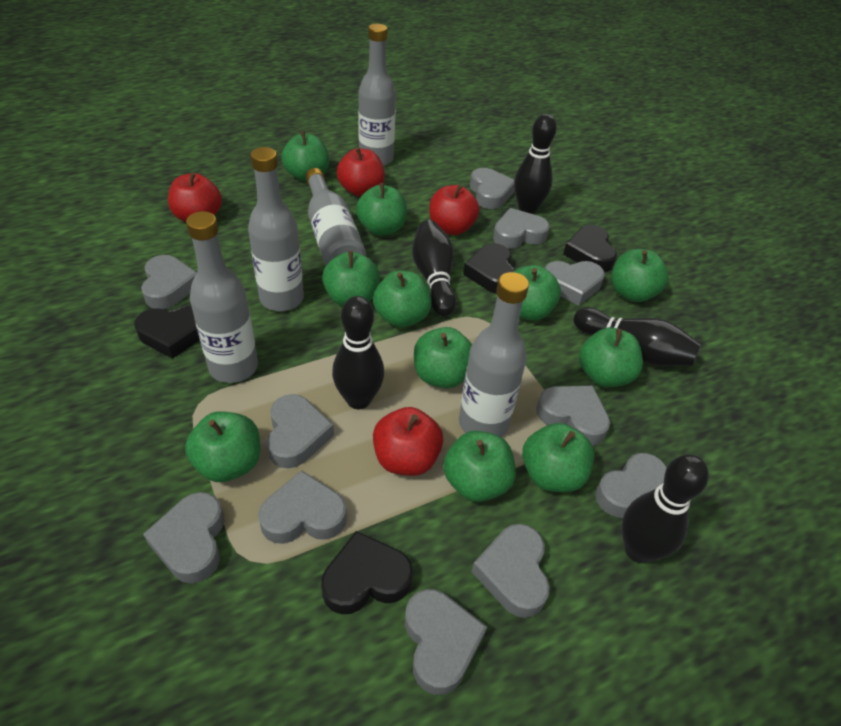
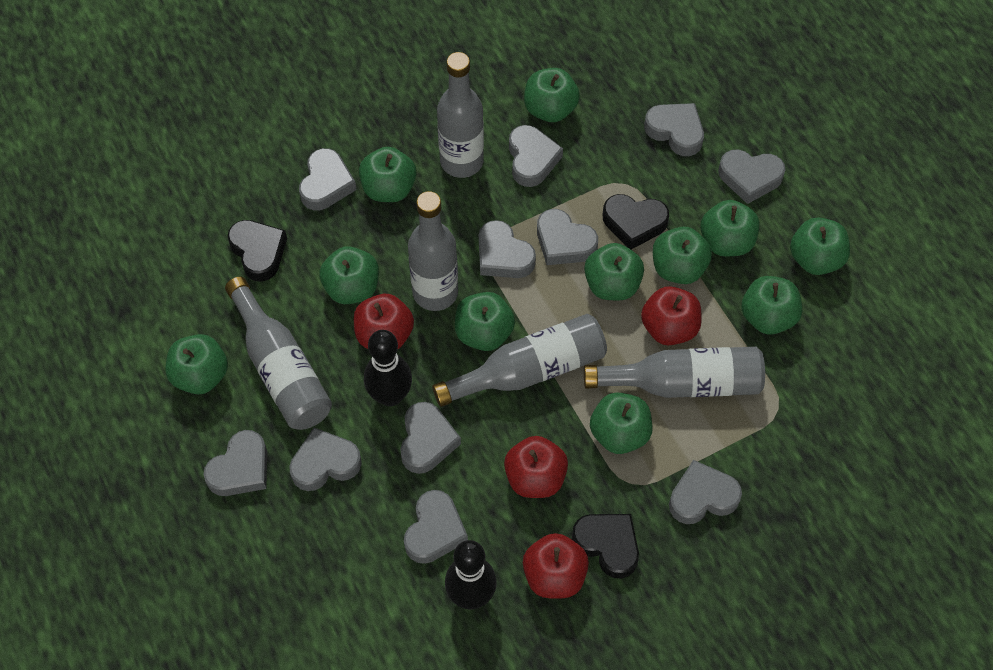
black bowling pin: 5 -> 2
black heart: 4 -> 3

